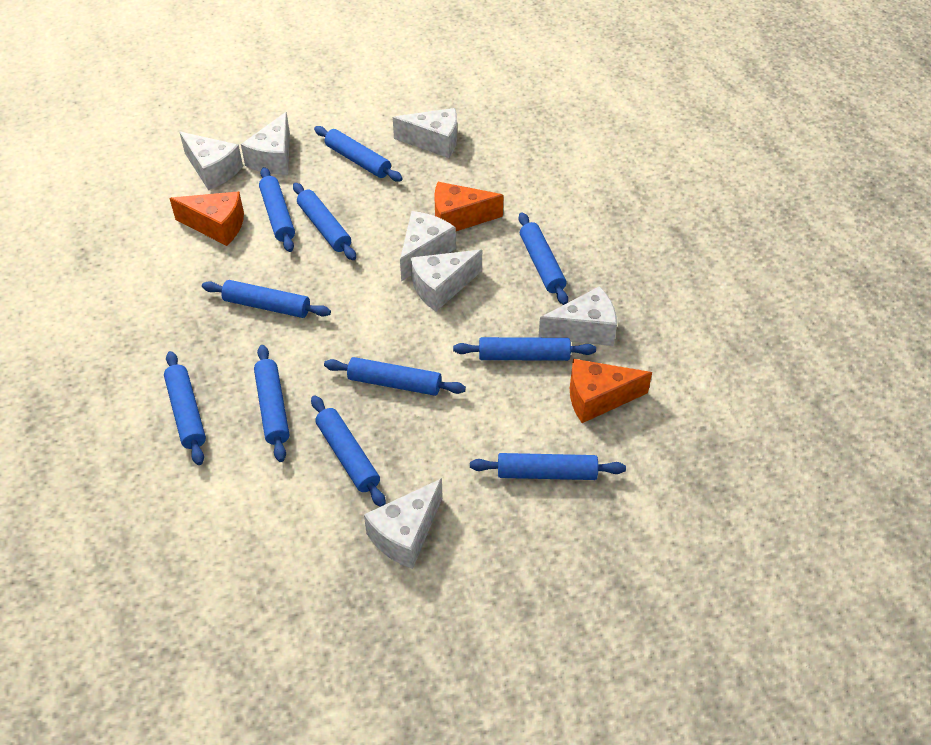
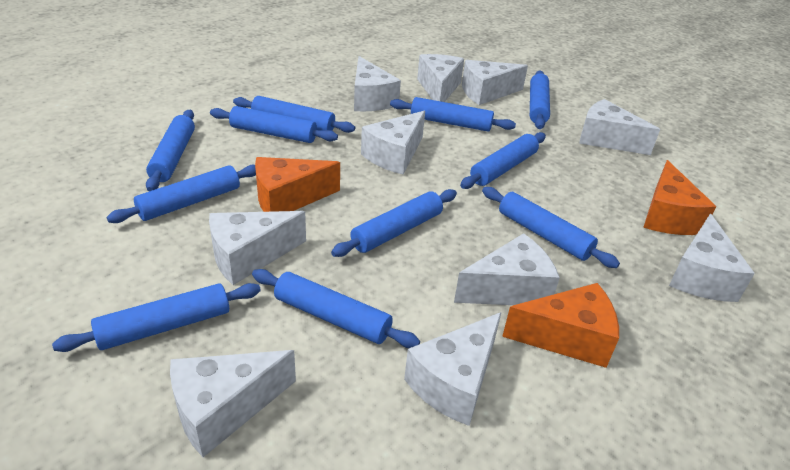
white cheese: 7 -> 10

